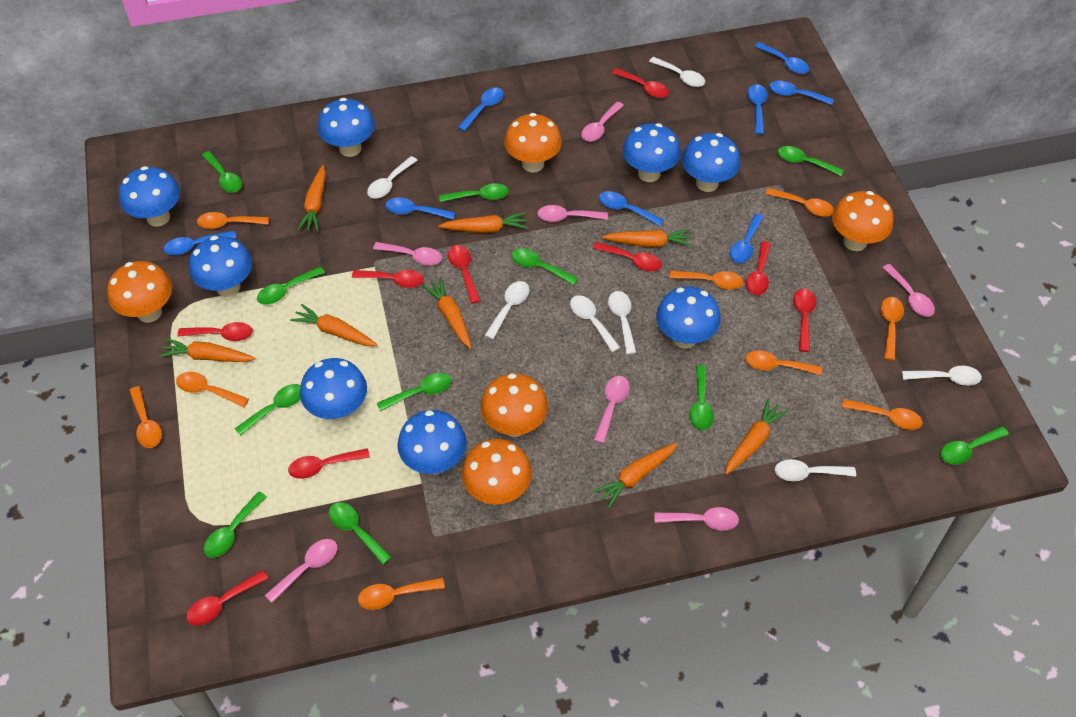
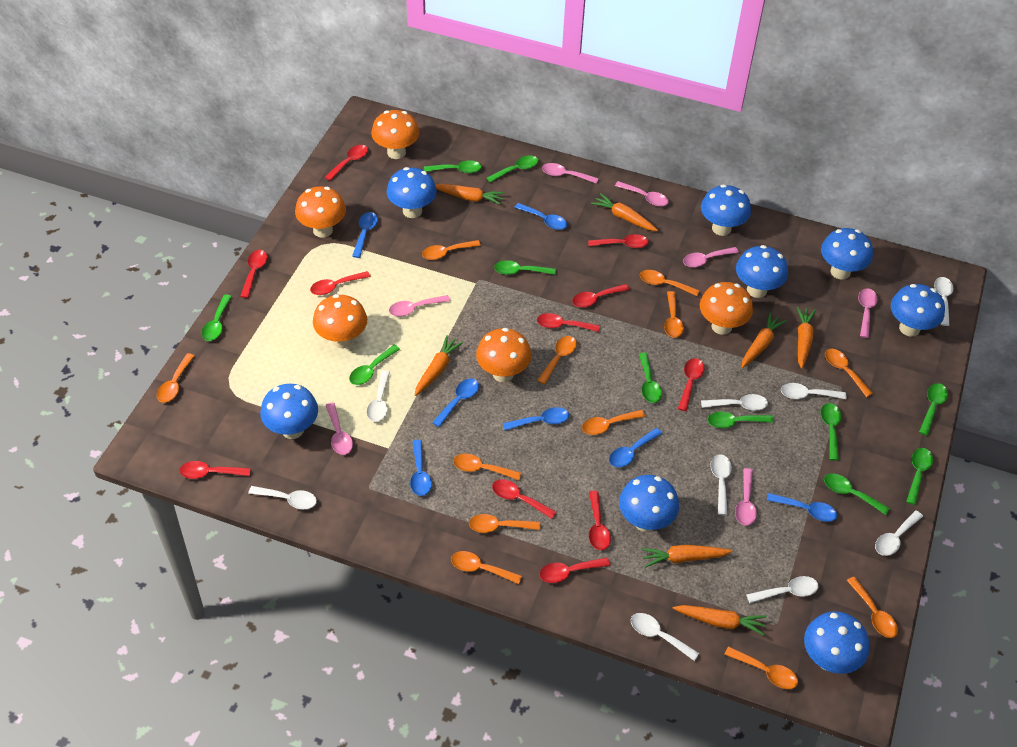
blue spoon: 8 -> 7
orange carrot: 8 -> 7
orange spoon: 9 -> 12
red spoon: 9 -> 11
white spoon: 7 -> 9

